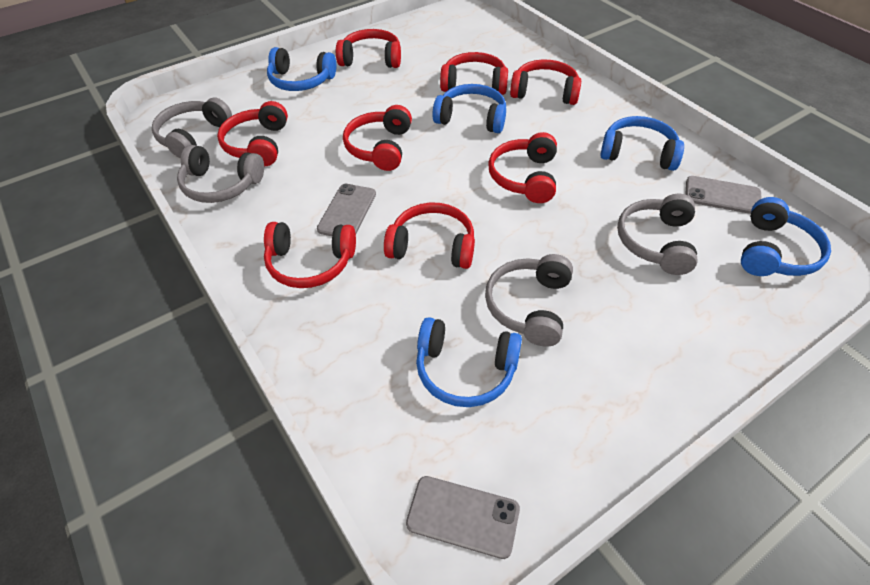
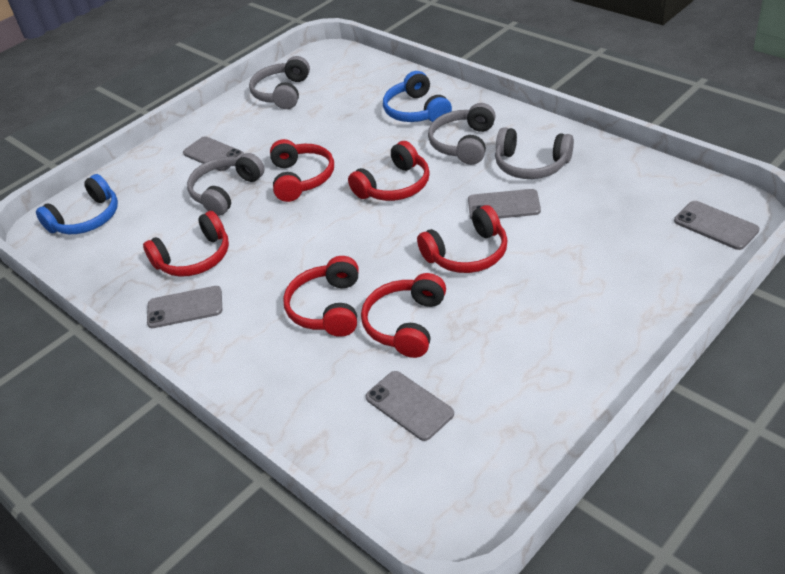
blue headphones: 5 -> 2
grey phone: 3 -> 5
red headphones: 8 -> 6

